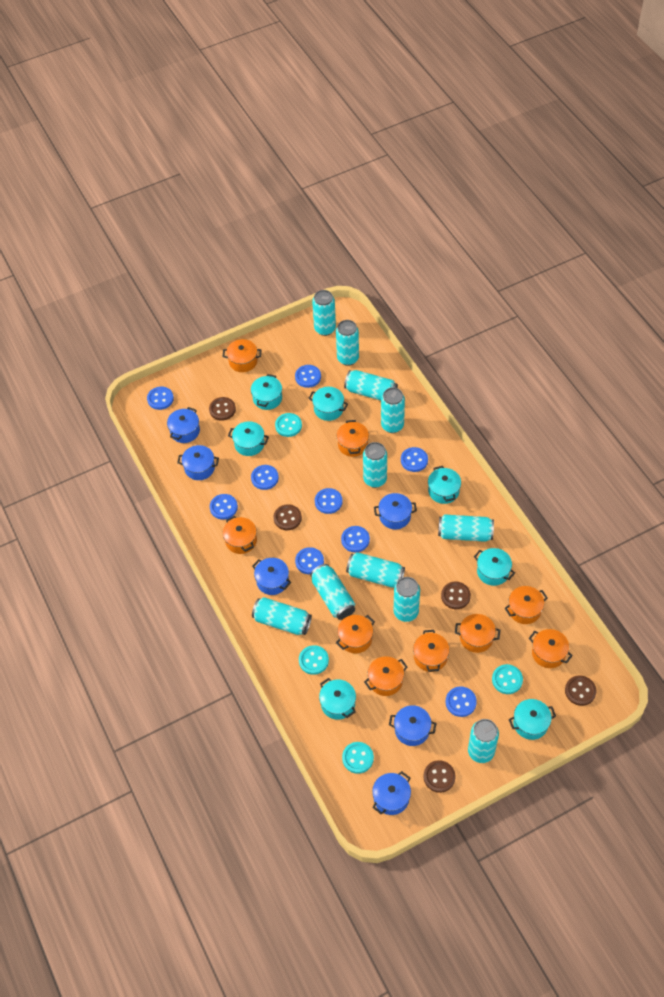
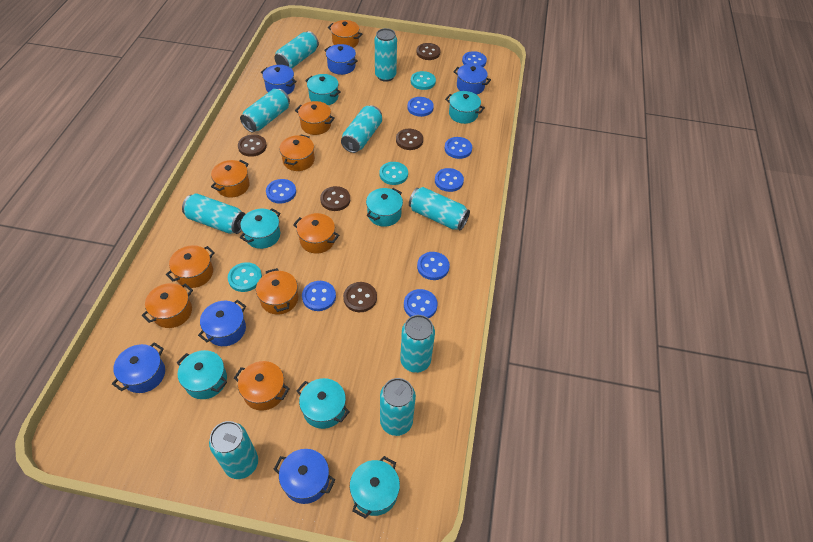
blue button: 9 -> 8
turquoise button: 4 -> 3
turquoise can: 11 -> 9

